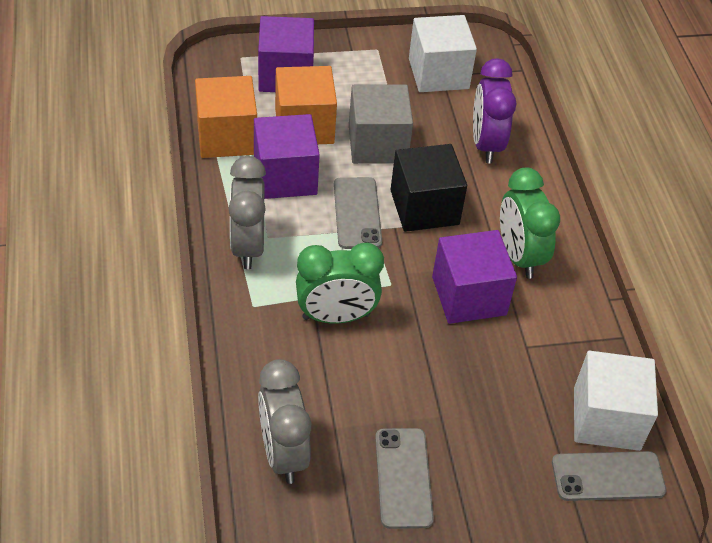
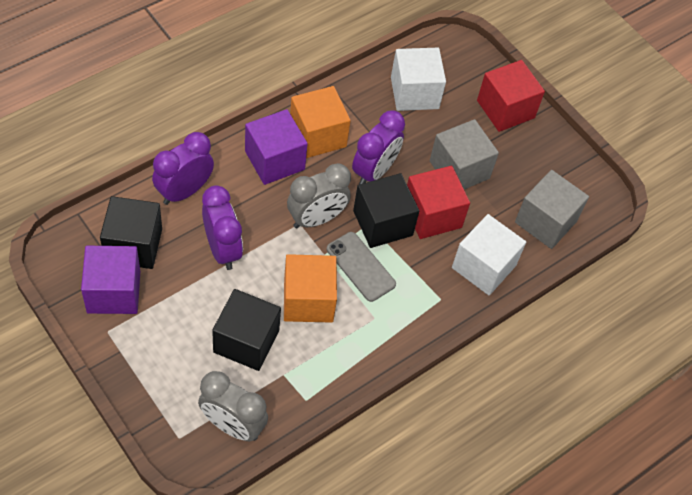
black cube: 1 -> 3
green clock: 2 -> 0
grey cube: 1 -> 2
grey phone: 3 -> 1
purple clock: 1 -> 3
purple cube: 3 -> 2
red cube: 0 -> 2

